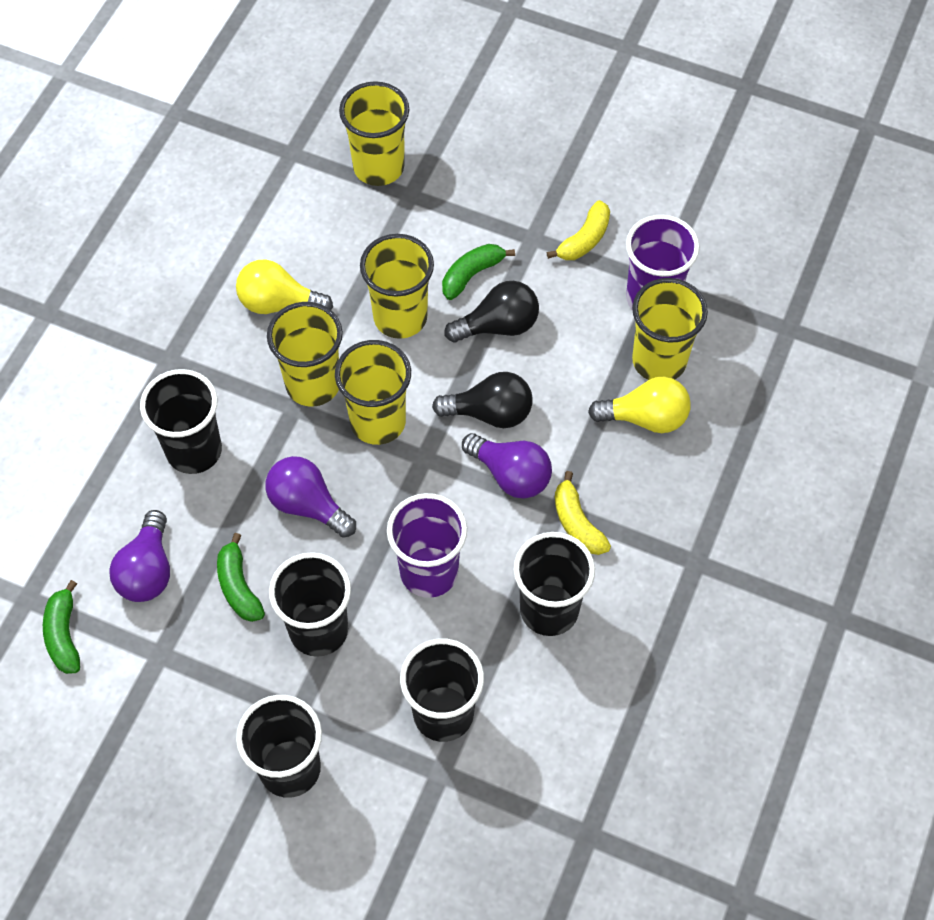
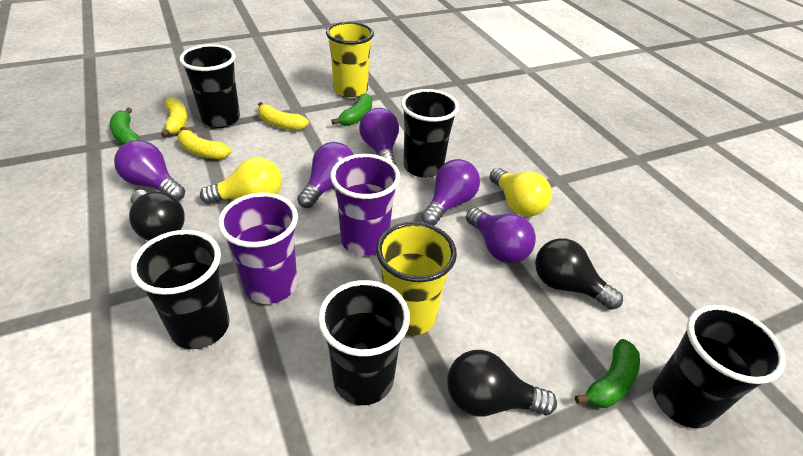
black light bulb: 2 -> 3
purple light bulb: 3 -> 5
yellow banana: 2 -> 3
yellow cup: 5 -> 2

